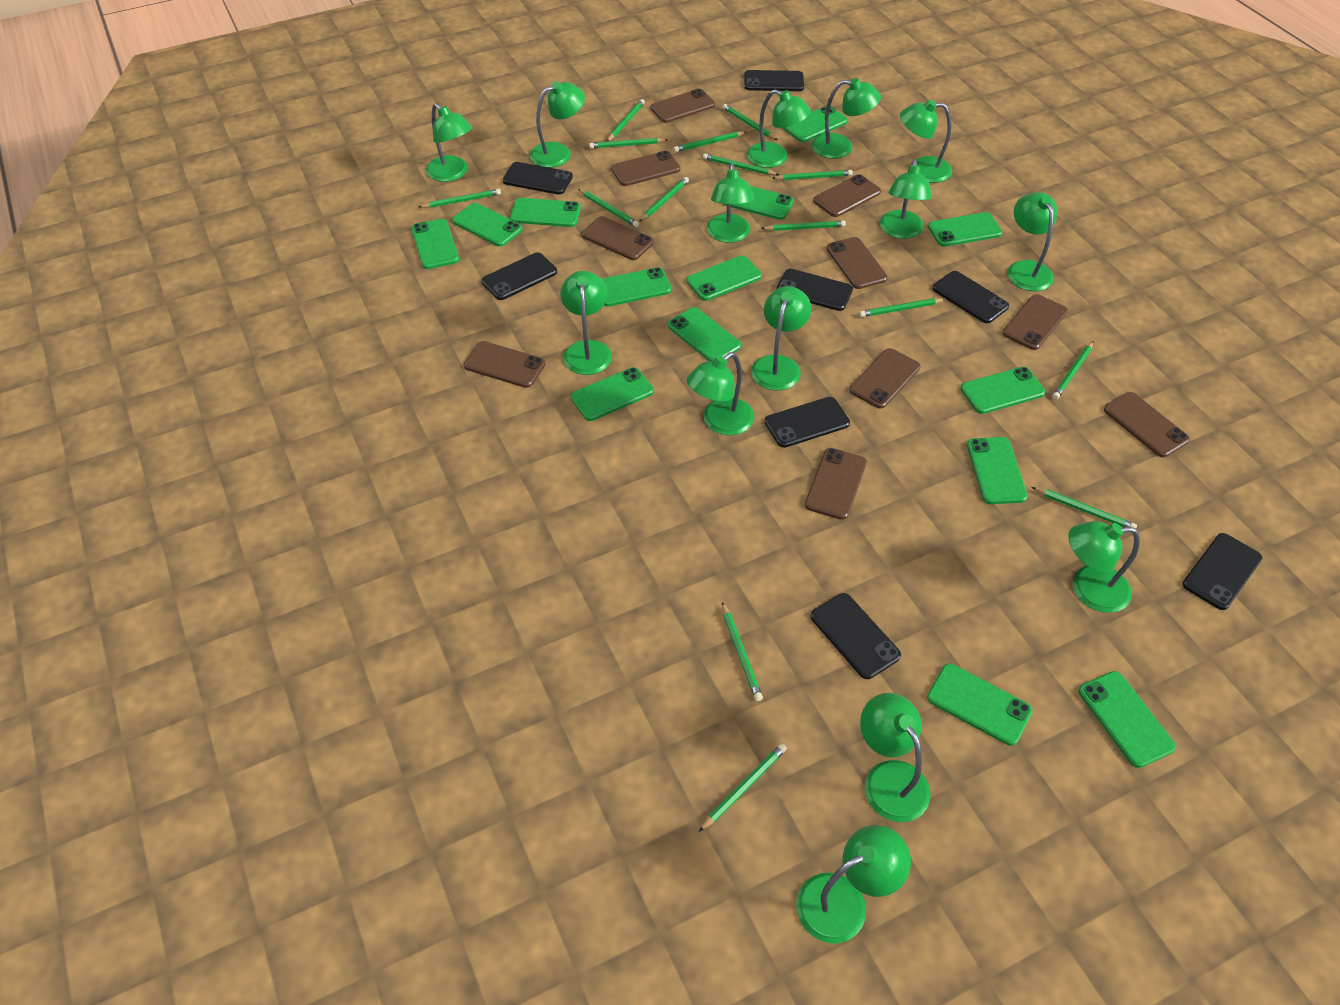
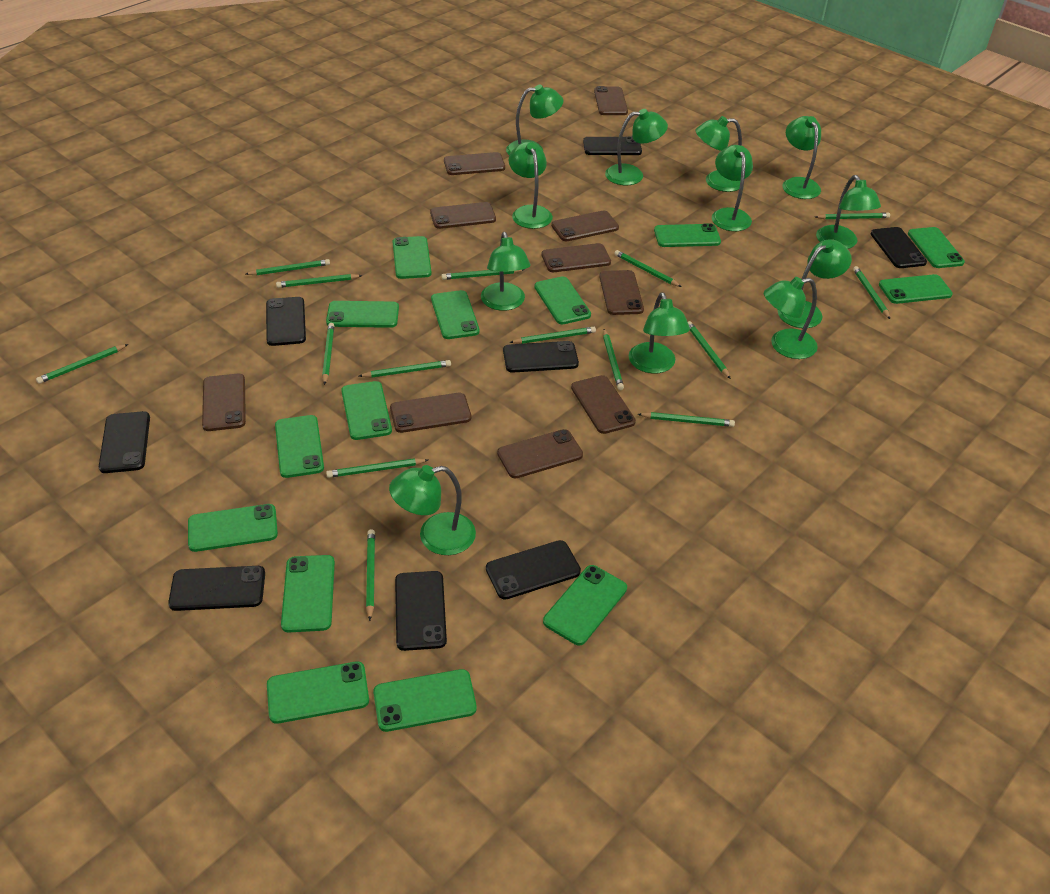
green lamp: 14 -> 12

